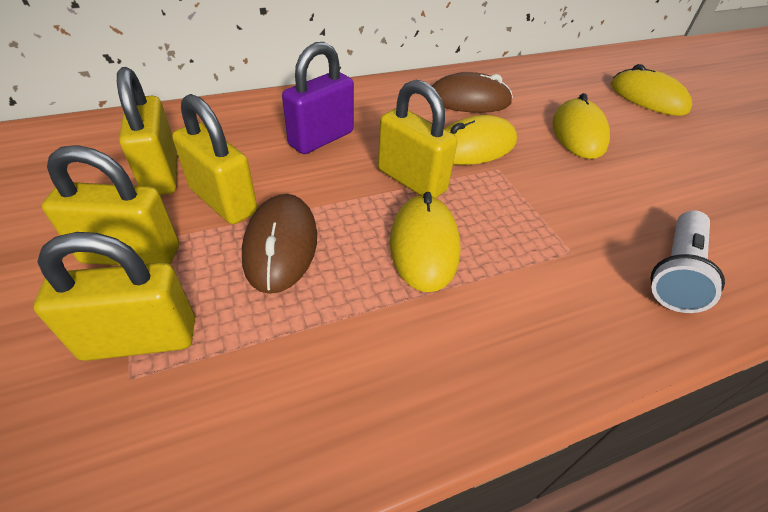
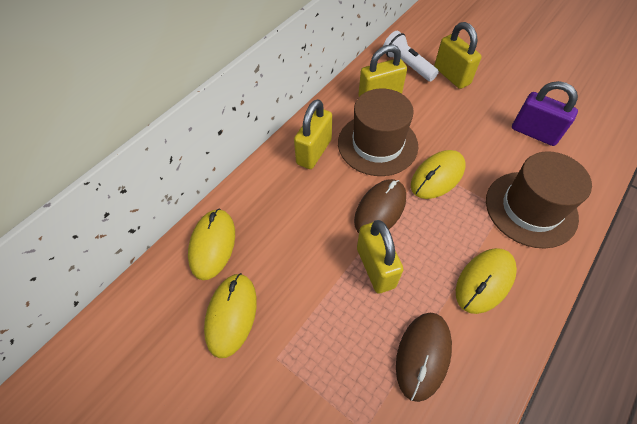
brown hat: 0 -> 2
yellow padlock: 5 -> 4

